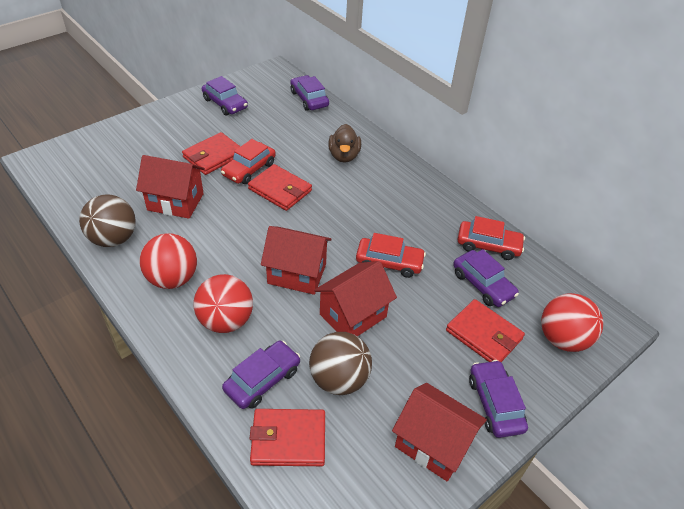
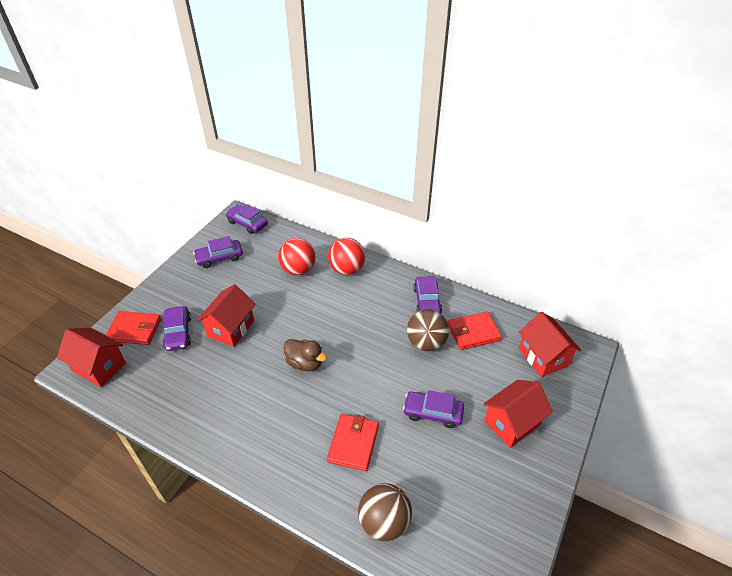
red ball: 3 -> 2
red car: 3 -> 0
red wallet: 4 -> 3

